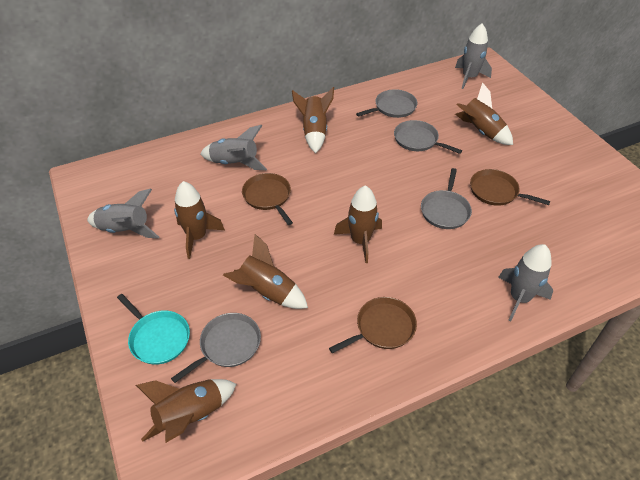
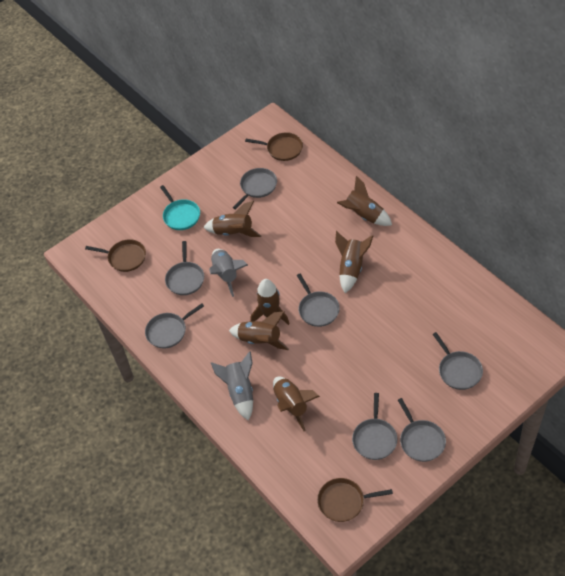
grey pan: 4 -> 7
grey rocket: 4 -> 2

